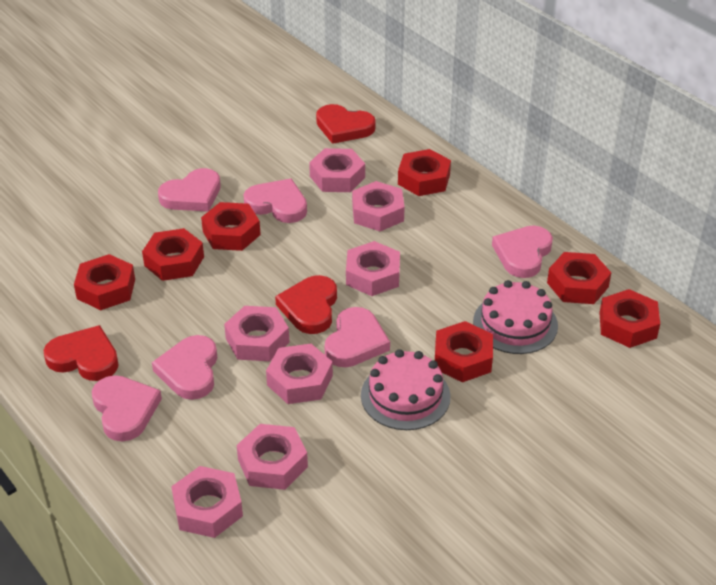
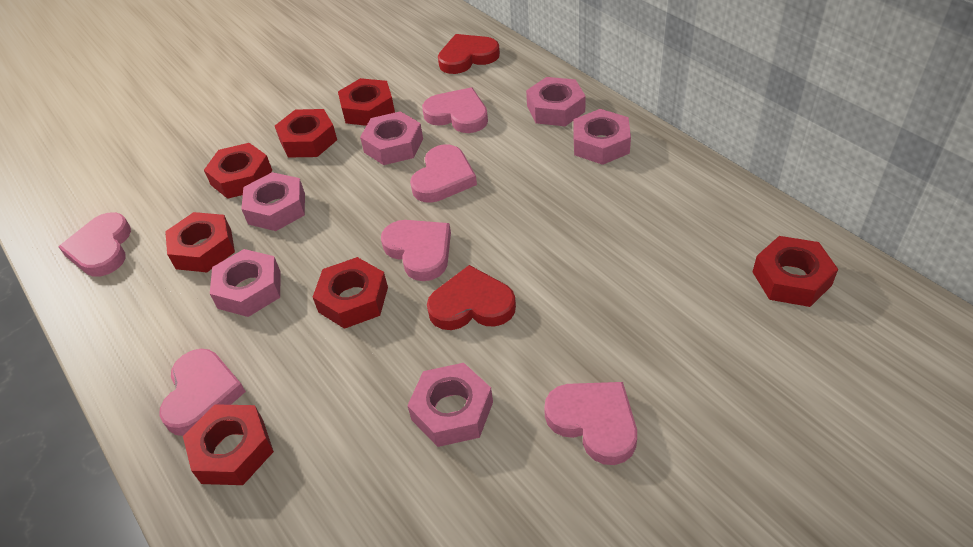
pink cake: 2 -> 0
pink nut: 7 -> 6
red heart: 3 -> 2

